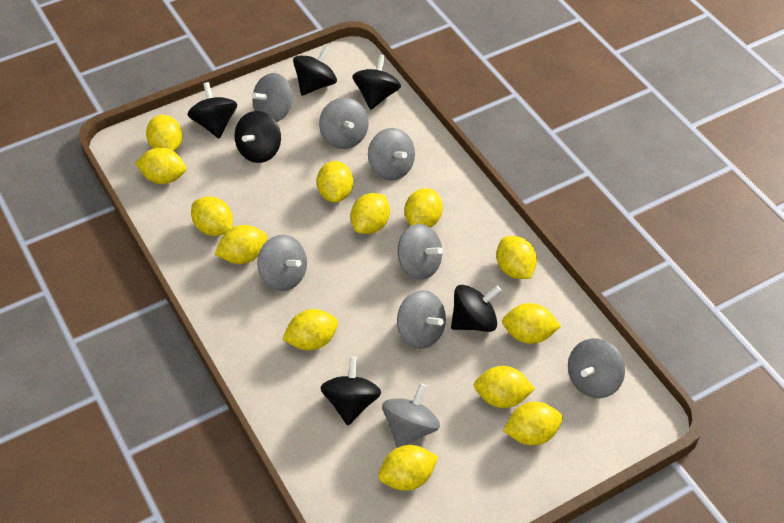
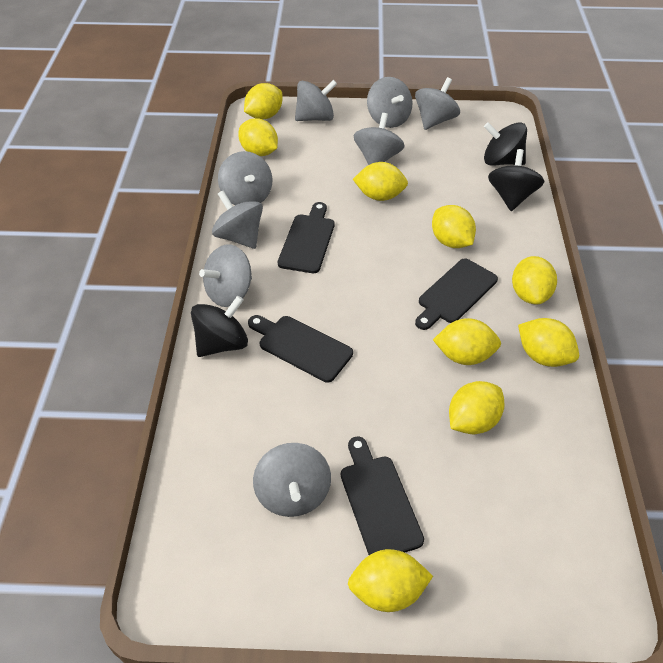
black cutting board: 0 -> 4
black spinning top: 6 -> 3
yellow lemon: 13 -> 9

